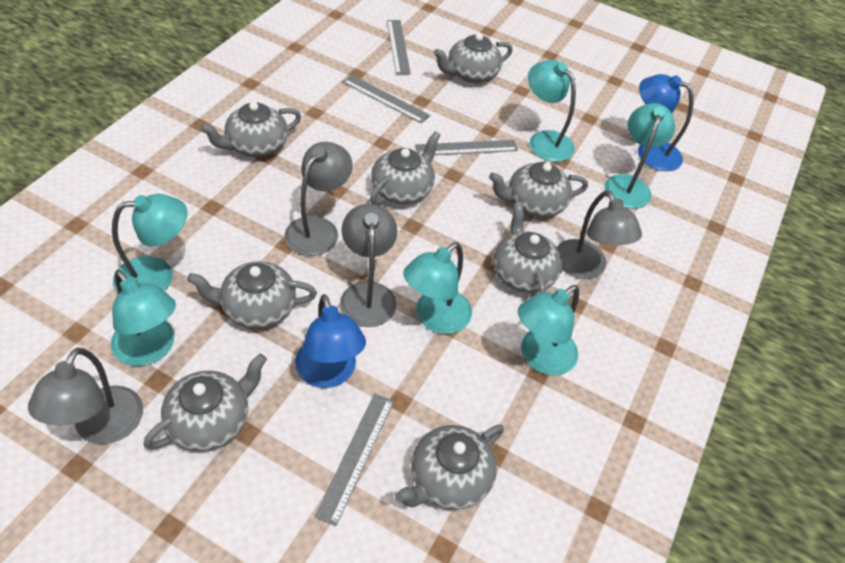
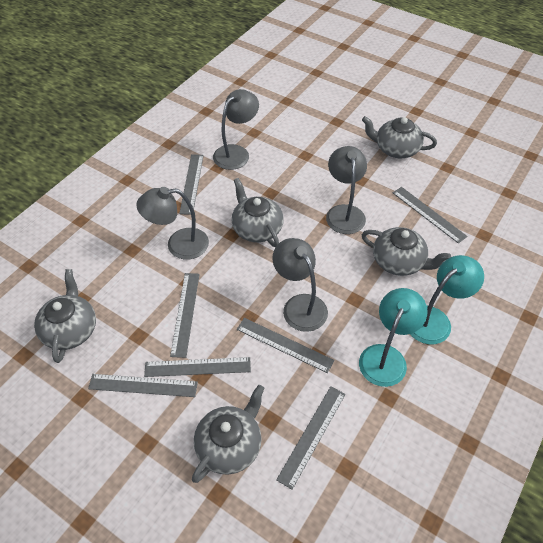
blue lamp: 2 -> 0
grey ruler: 4 -> 7
grey teapot: 8 -> 5
turquoise lamp: 6 -> 2

